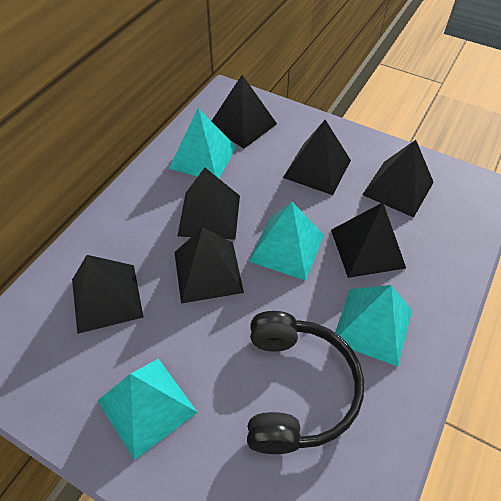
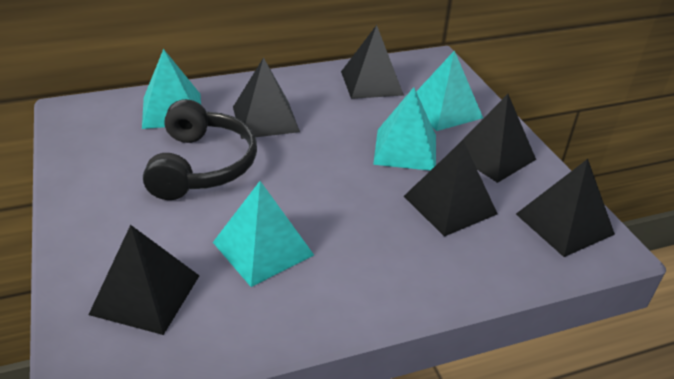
black pyramid: 7 -> 6

